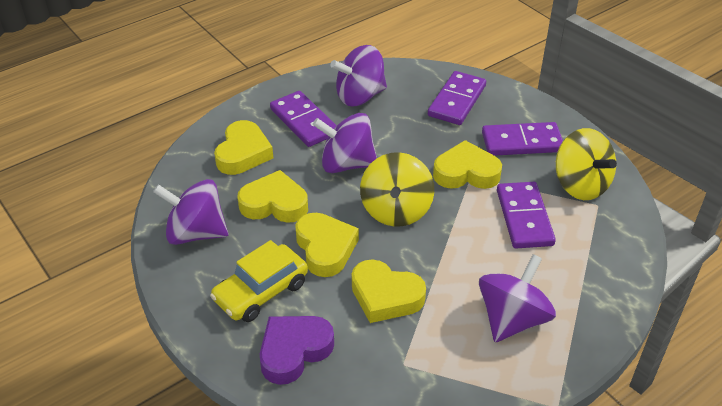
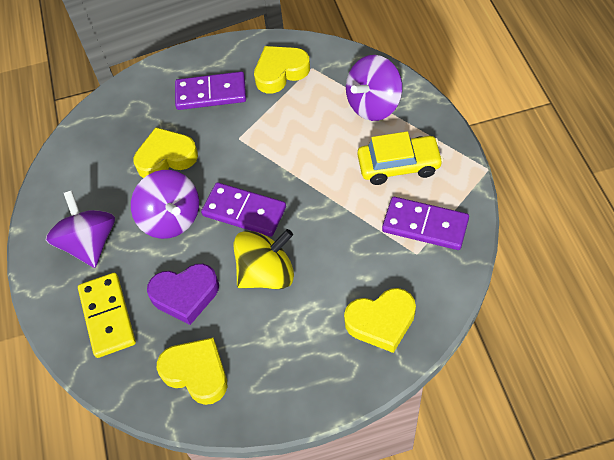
purple domino: 4 -> 3
purple spinning top: 4 -> 3
yellow domino: 0 -> 1
yellow heart: 5 -> 4
yellow spinning top: 2 -> 1

